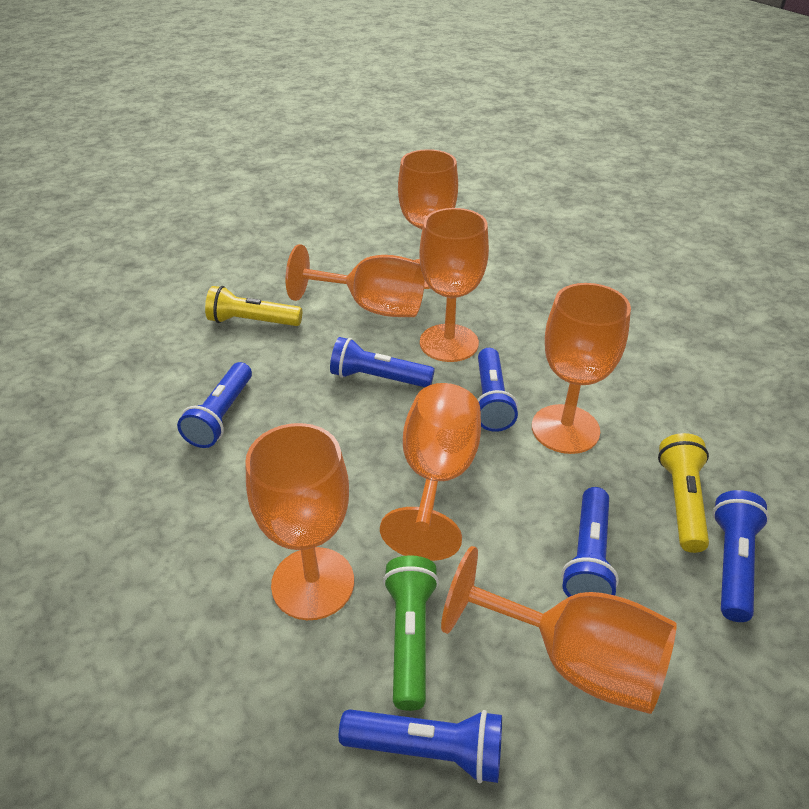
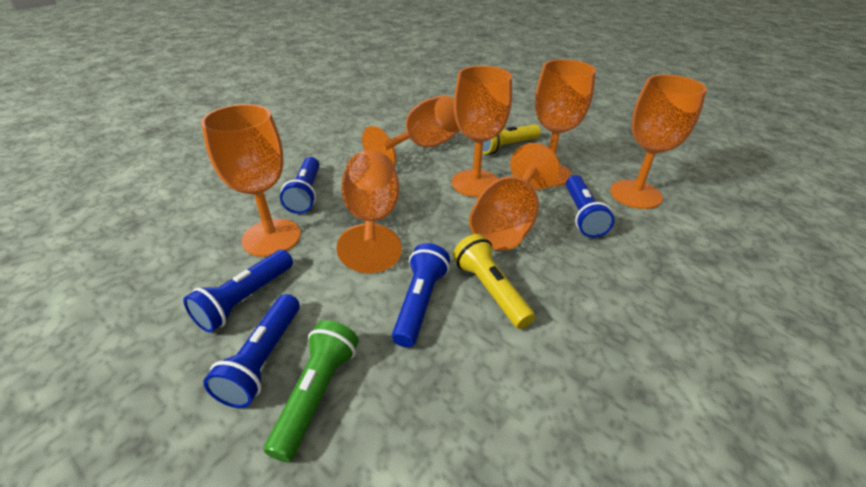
blue flashlight: 6 -> 5

